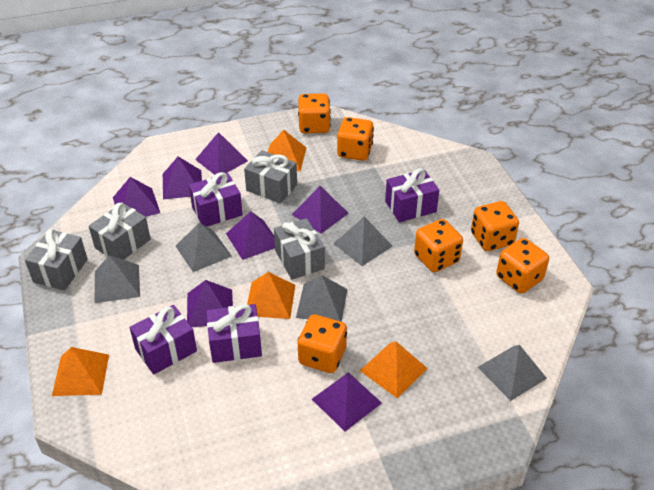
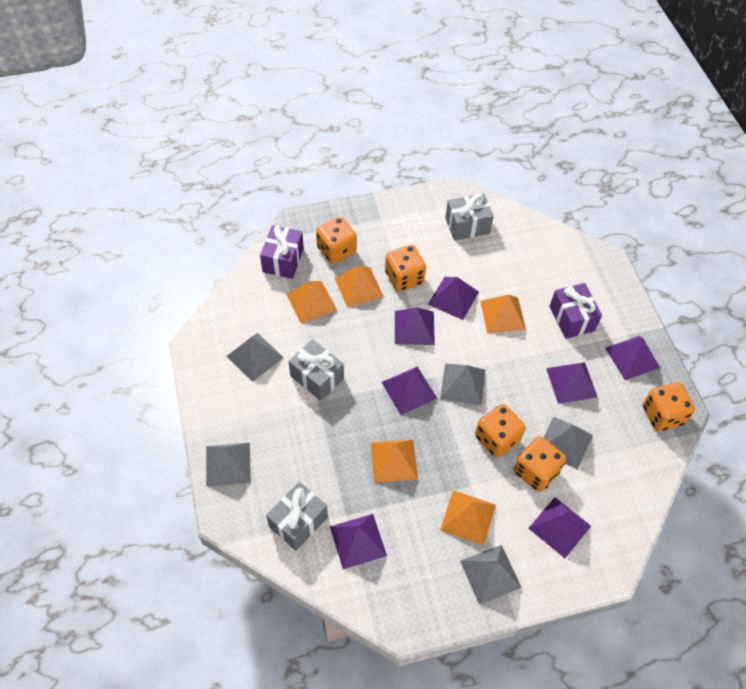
grey gift: 4 -> 3
orange dice: 6 -> 5
orange pyramid: 4 -> 5
purple gift: 4 -> 2

